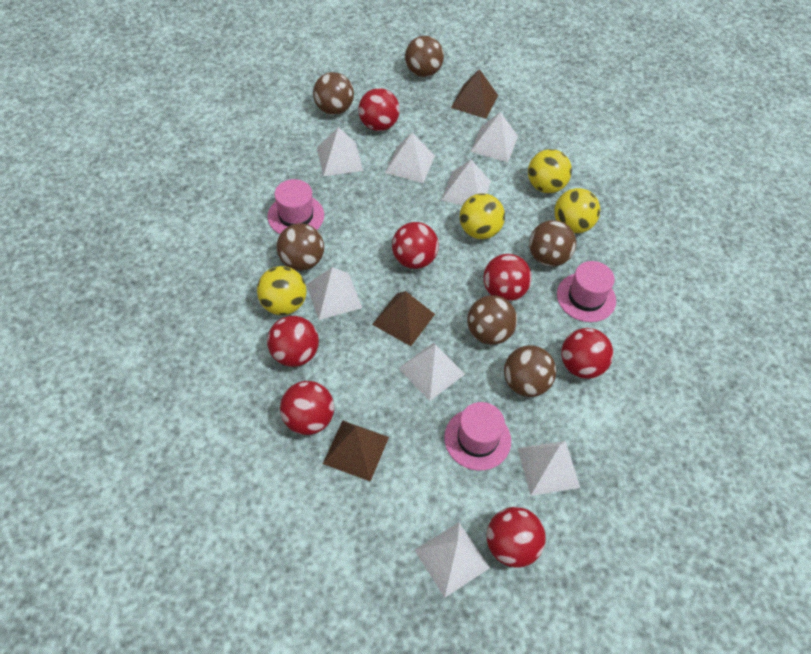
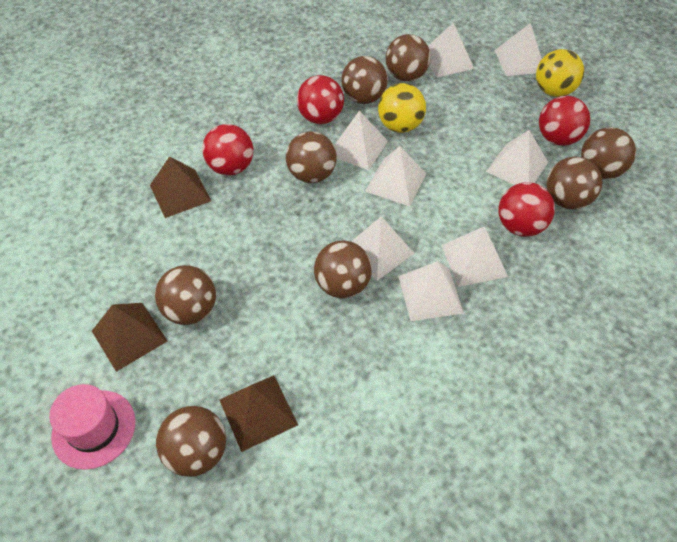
brown ball: 6 -> 8
pink hat: 3 -> 1
red ball: 7 -> 4
yellow ball: 4 -> 2

